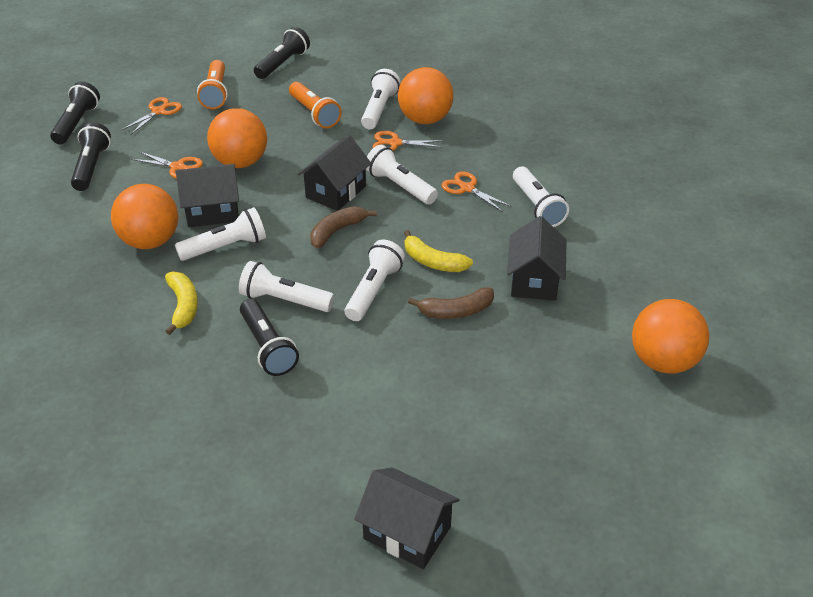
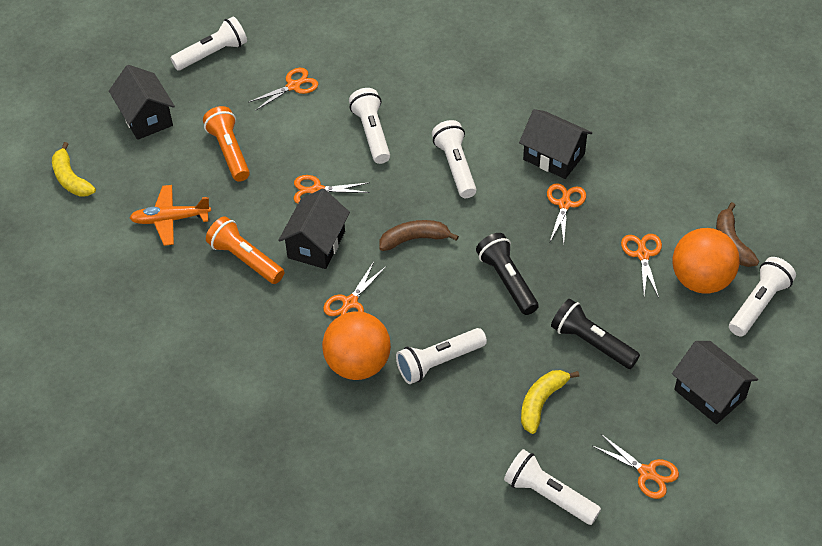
black flashlight: 4 -> 2
orange ball: 4 -> 2
orange plane: 0 -> 1
orange scissors: 4 -> 6

